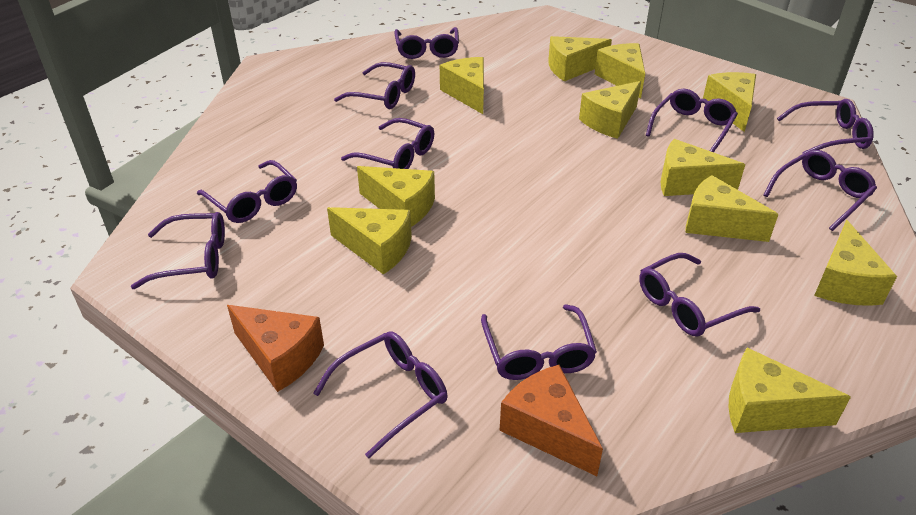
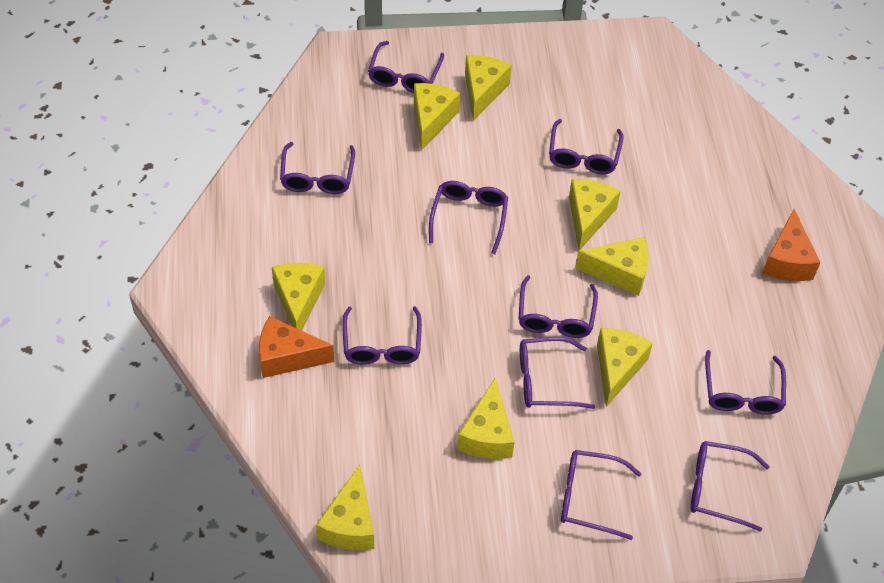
purple glasses: 11 -> 10
yellow cheese: 11 -> 8

